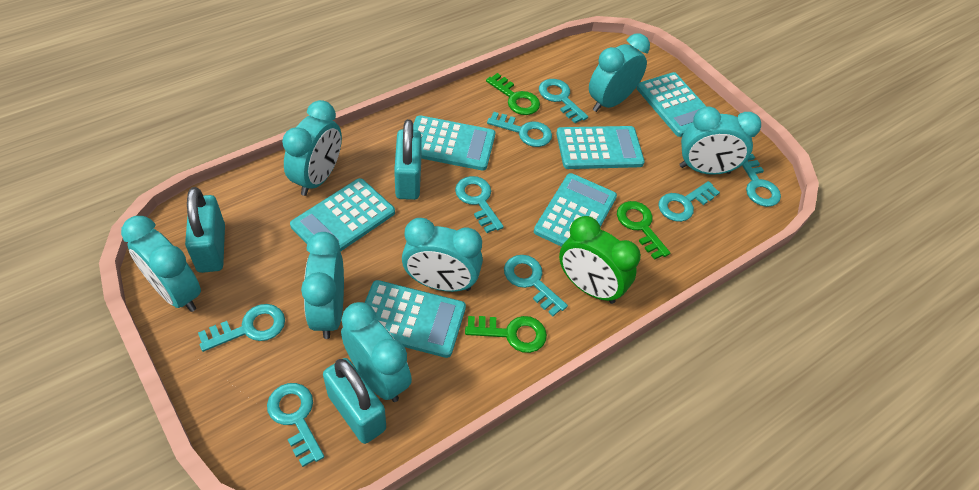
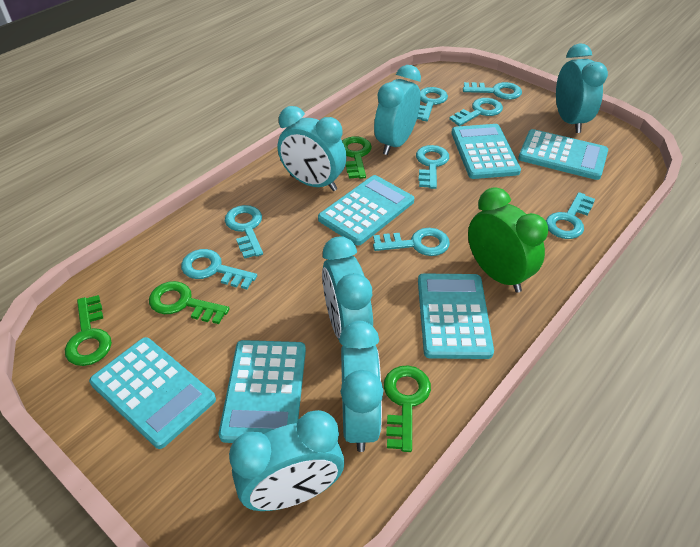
green key: 3 -> 4
turquoise clock: 7 -> 6
turquoise padlock: 3 -> 0

